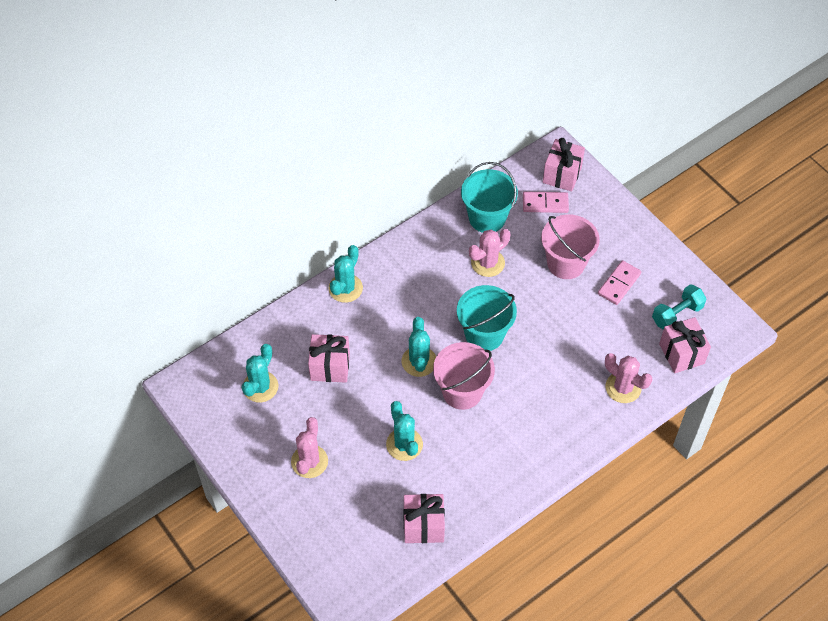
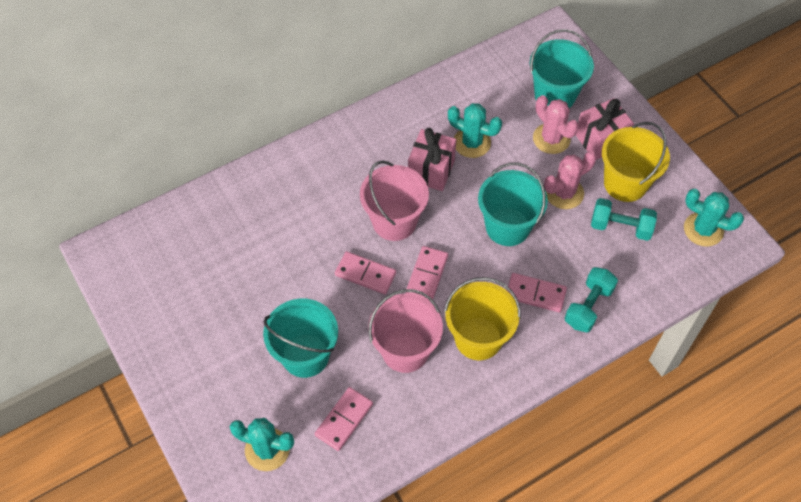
pink cactus: 3 -> 2
pink domino: 2 -> 4
pink gift: 4 -> 2
turquoise bucket: 2 -> 3
turquoise cactus: 4 -> 3
turquoise dumbbell: 1 -> 2
yellow bucket: 0 -> 2

